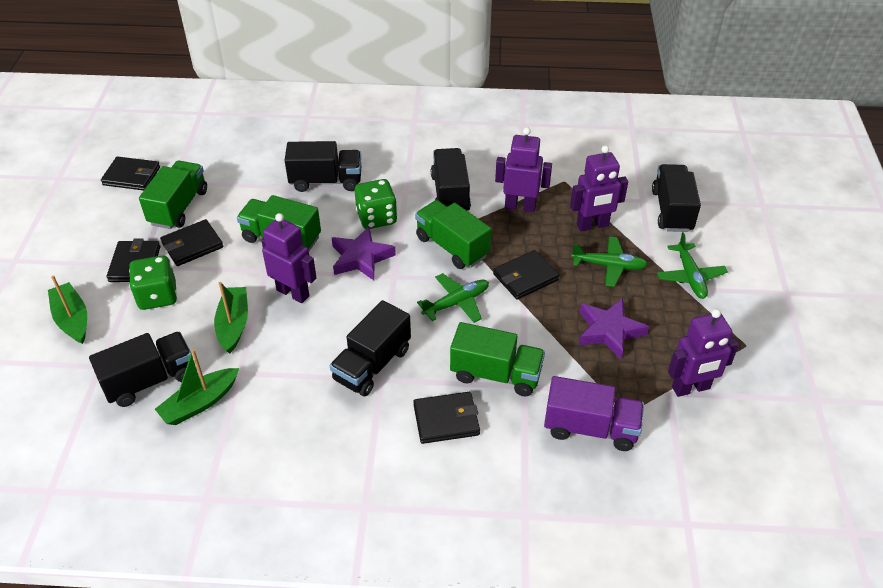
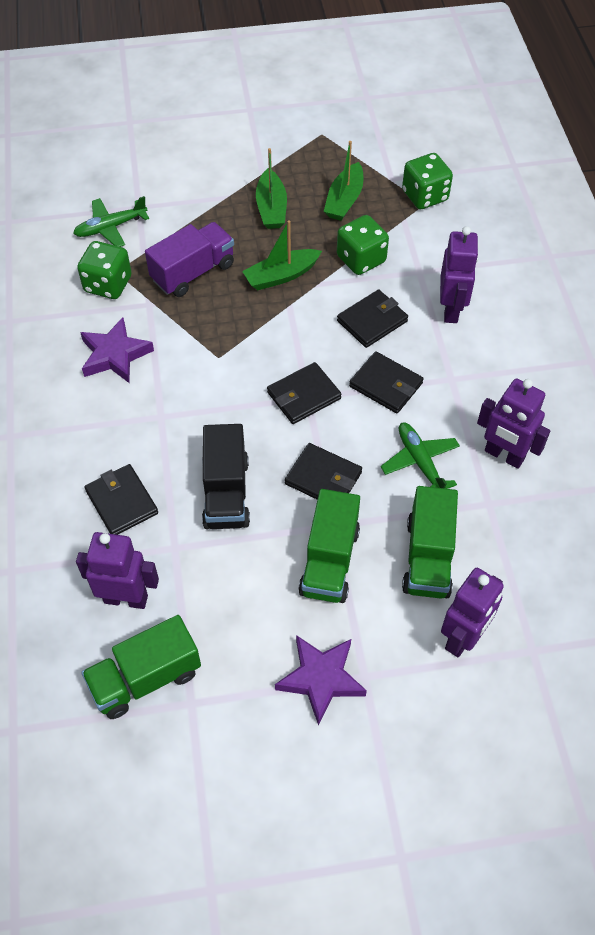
black truck: 5 -> 1
green dice: 2 -> 3
green plane: 3 -> 2
green truck: 4 -> 3

